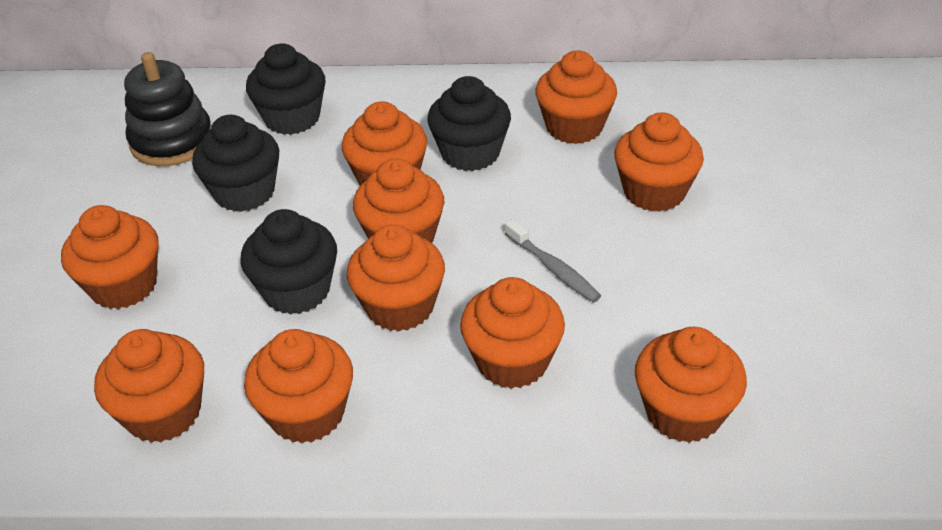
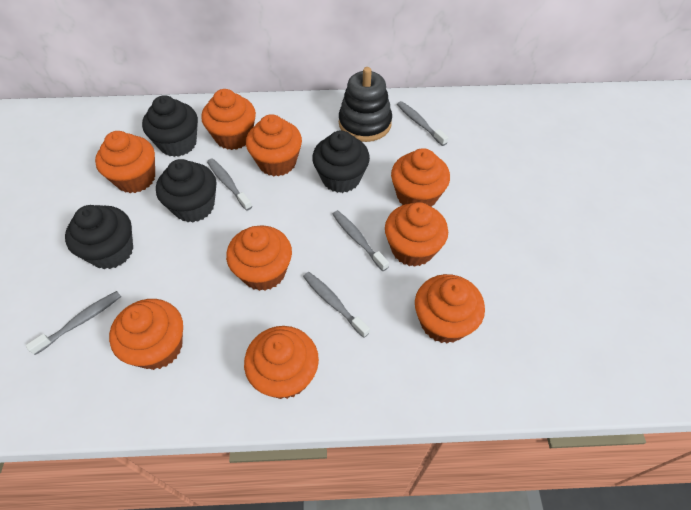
grey toothbrush: 1 -> 5
orange cupcake: 10 -> 9

